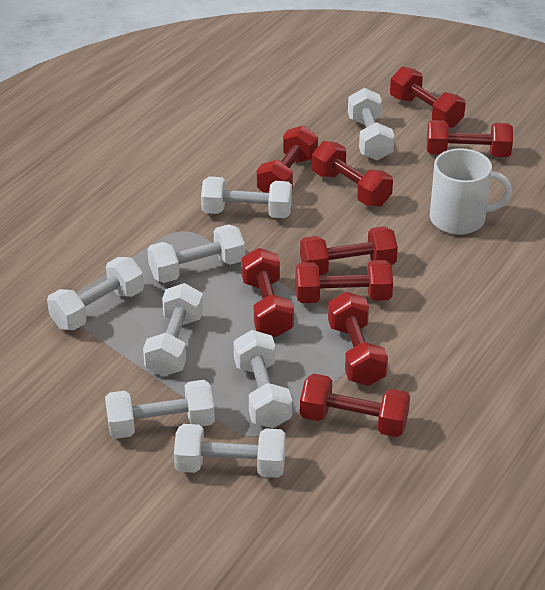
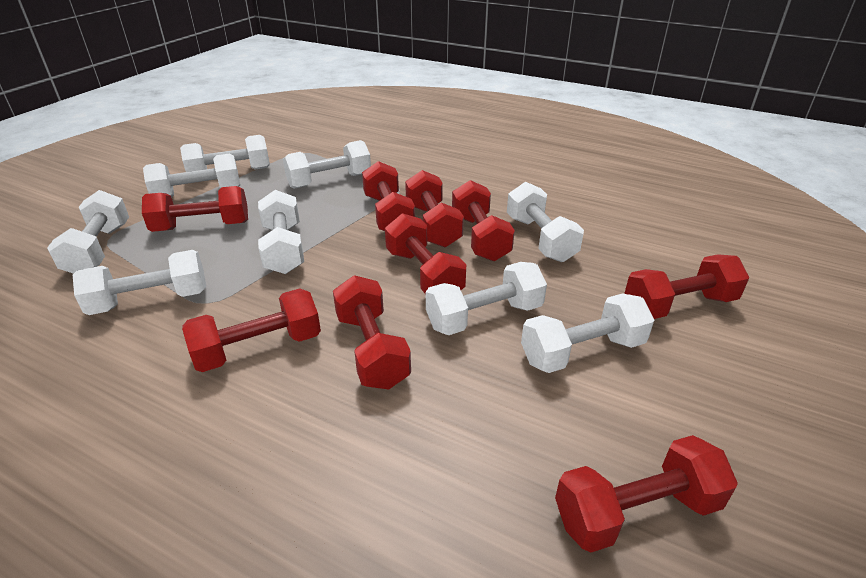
white dumbbell: 8 -> 9
white mug: 1 -> 0

